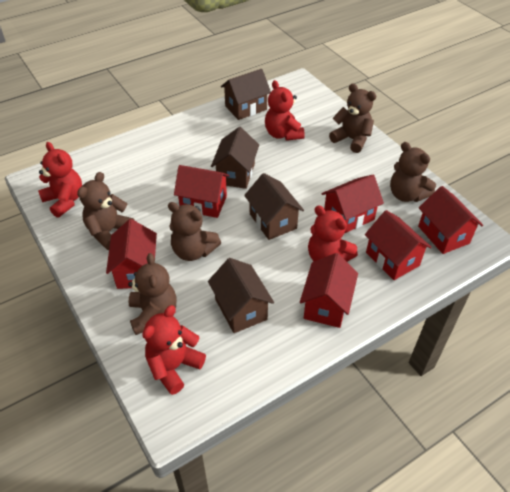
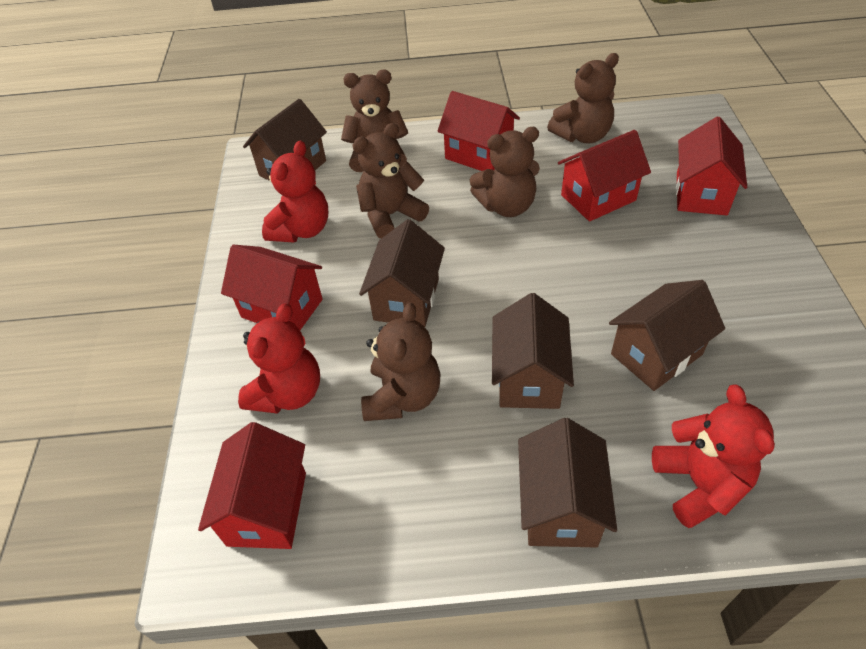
brown house: 4 -> 5
red house: 6 -> 5
red teddy bear: 4 -> 3

